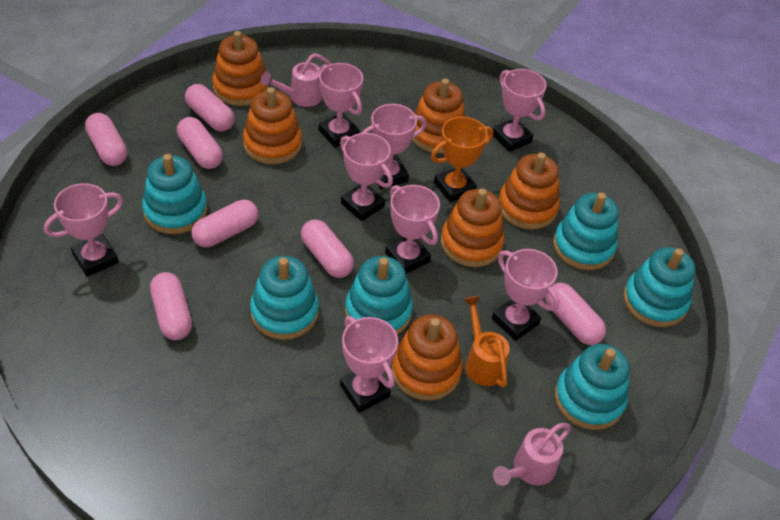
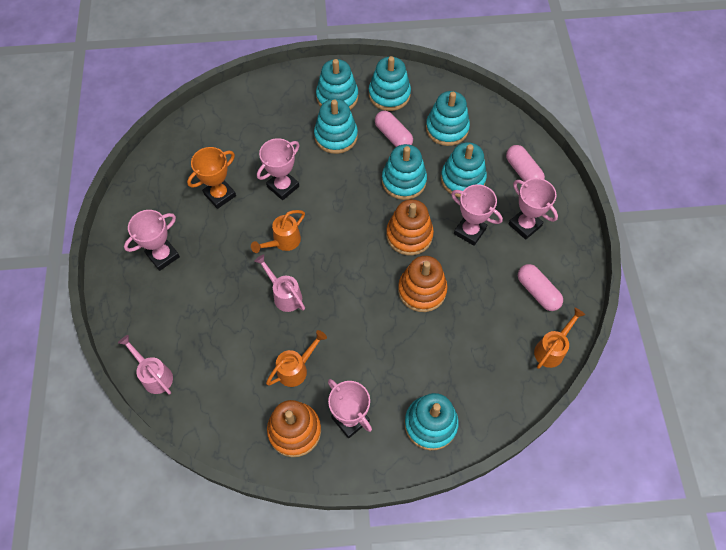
orange stacking toy: 6 -> 3
orange watering can: 1 -> 3
pink capsule: 7 -> 3
pink trophy: 8 -> 5
turquoise stacking toy: 6 -> 7

